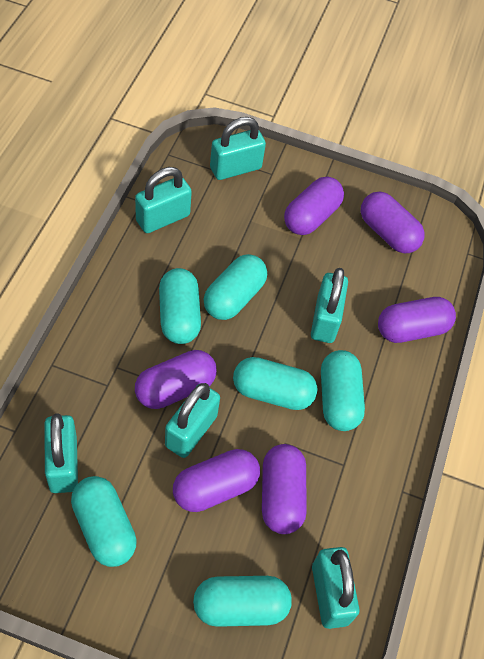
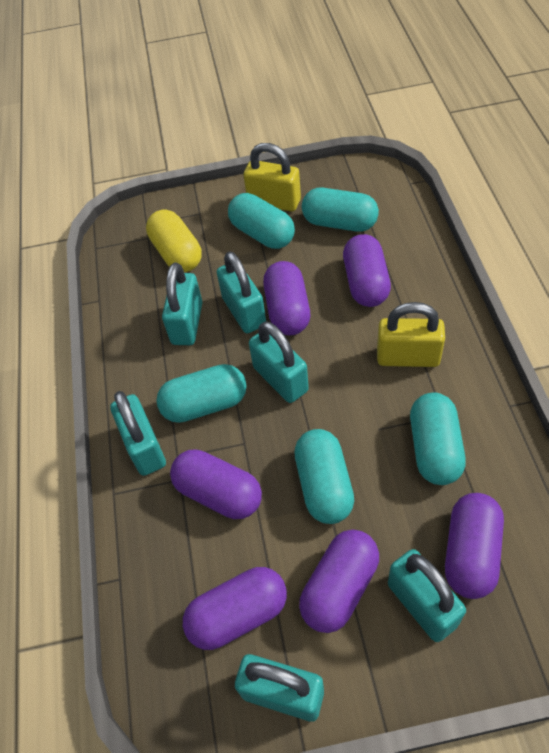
turquoise capsule: 6 -> 5
yellow capsule: 0 -> 1
yellow padlock: 0 -> 2

